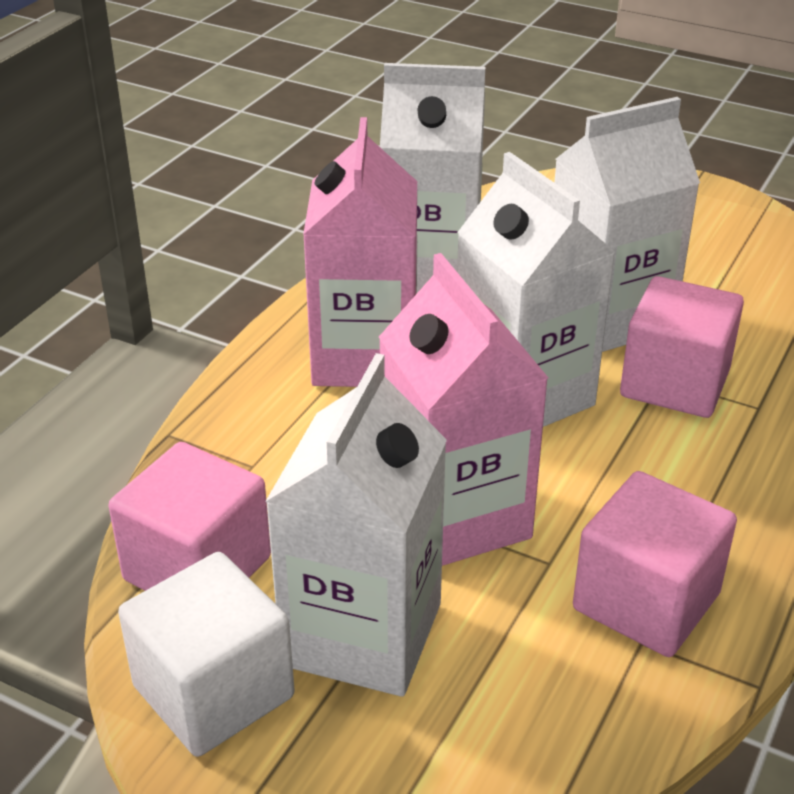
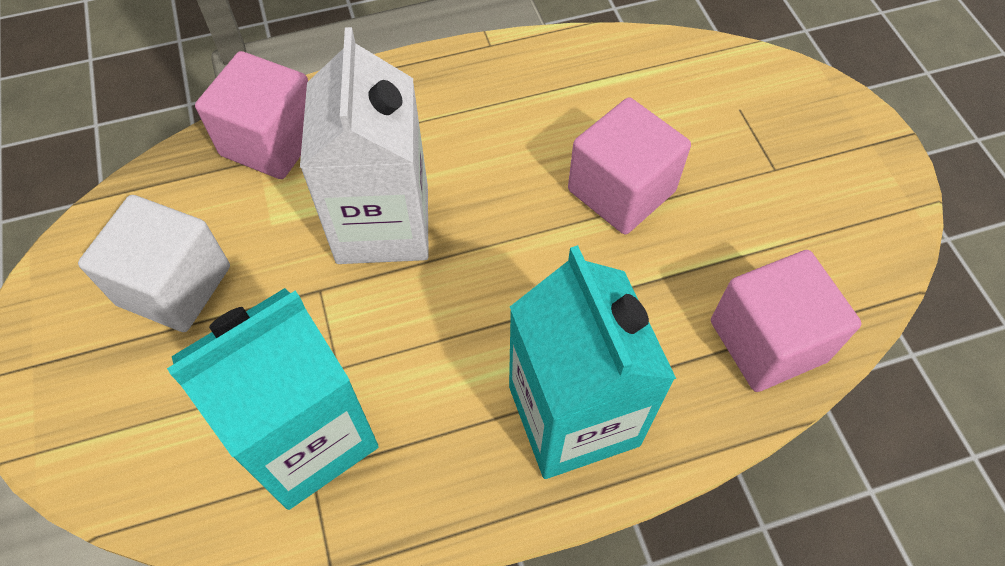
pink carton: 2 -> 0
turquoise carton: 0 -> 2
white carton: 4 -> 1

